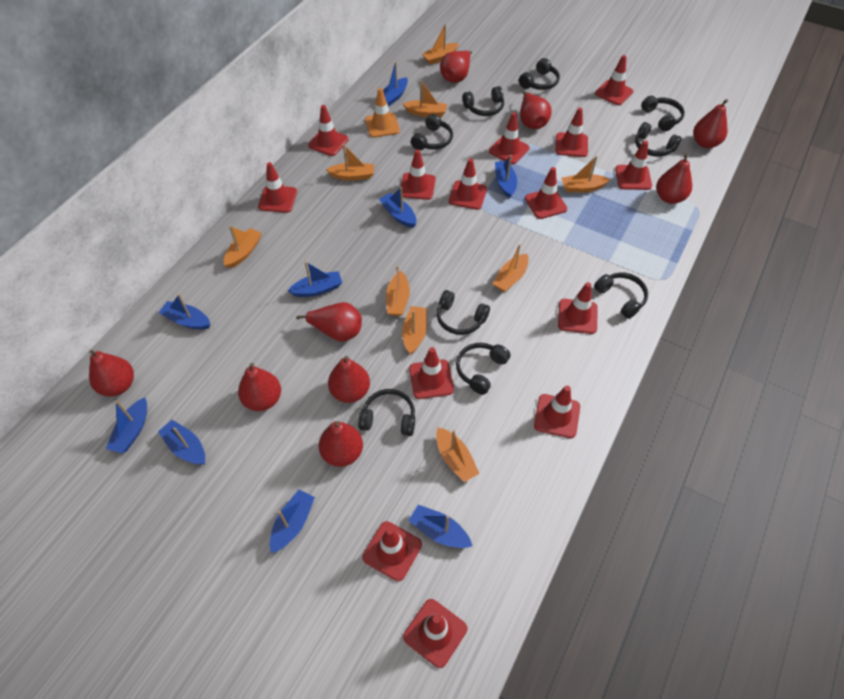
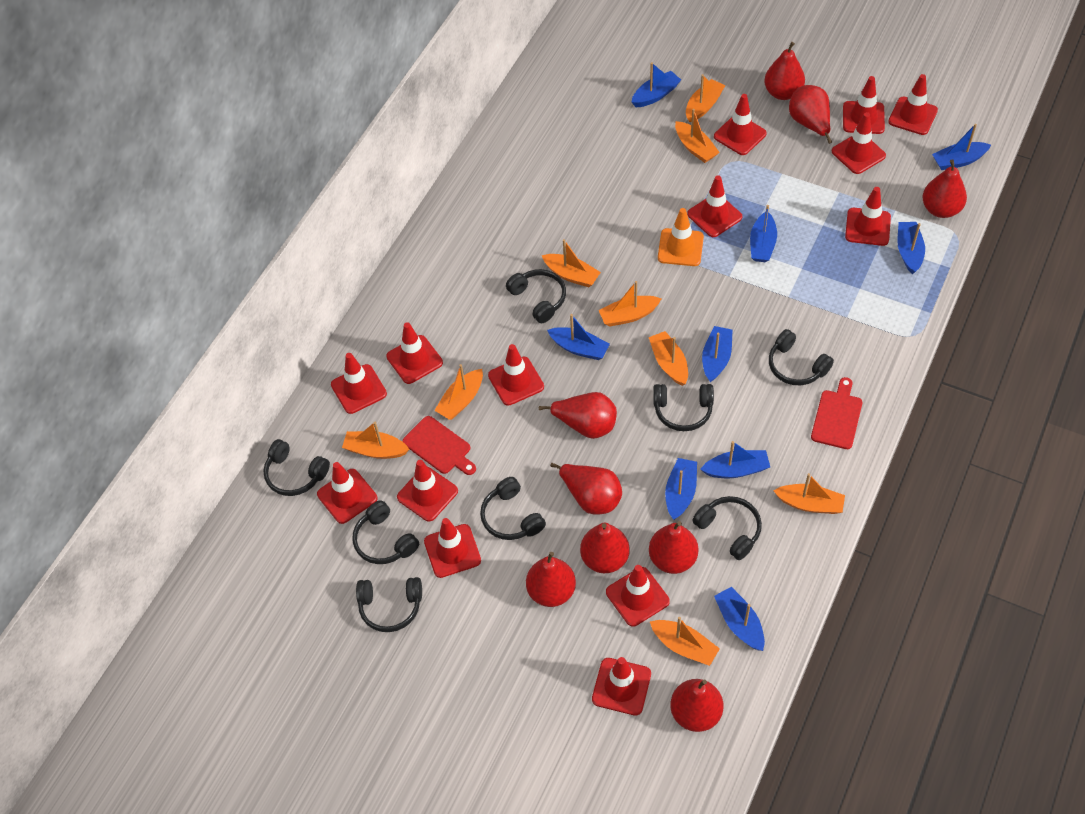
black headphones: 9 -> 8
red cutting board: 0 -> 2

